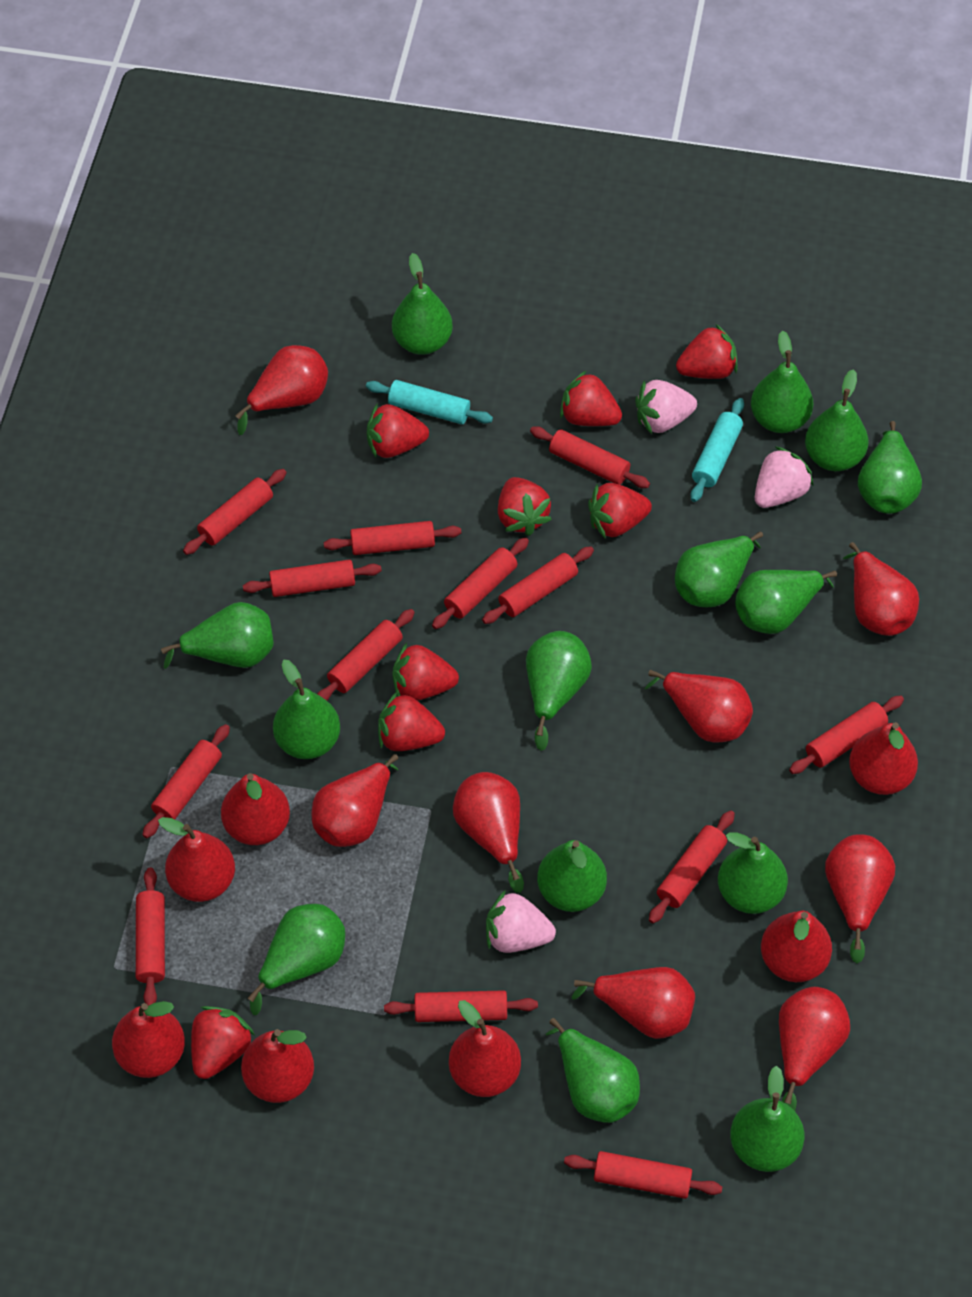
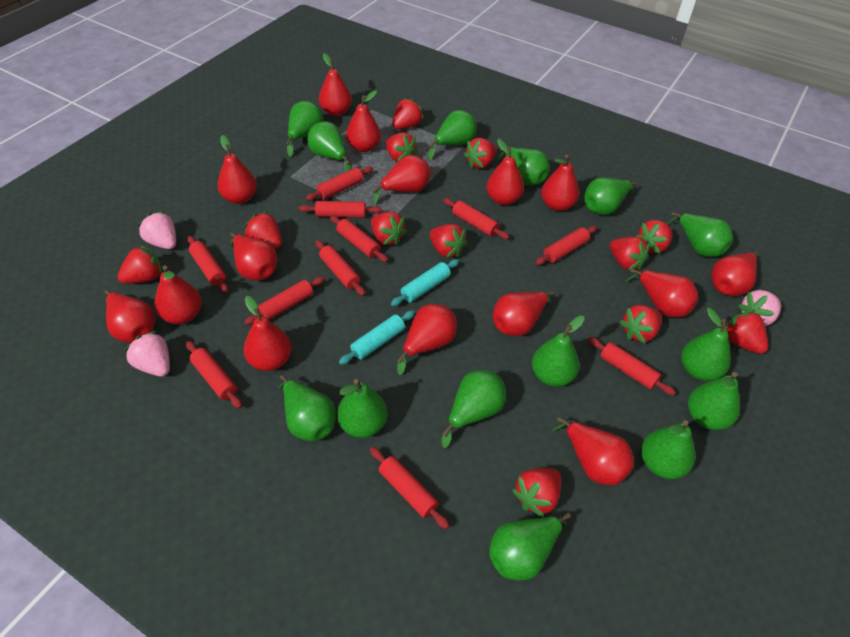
red rolling pin: 13 -> 11
red strawberry: 8 -> 12

